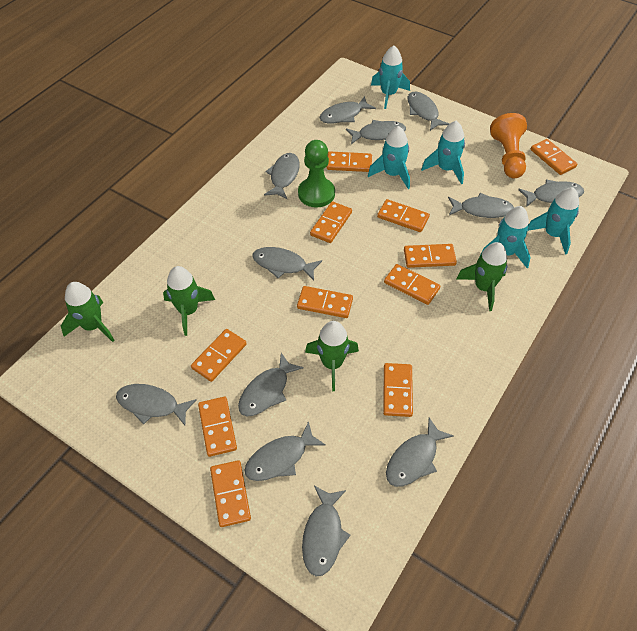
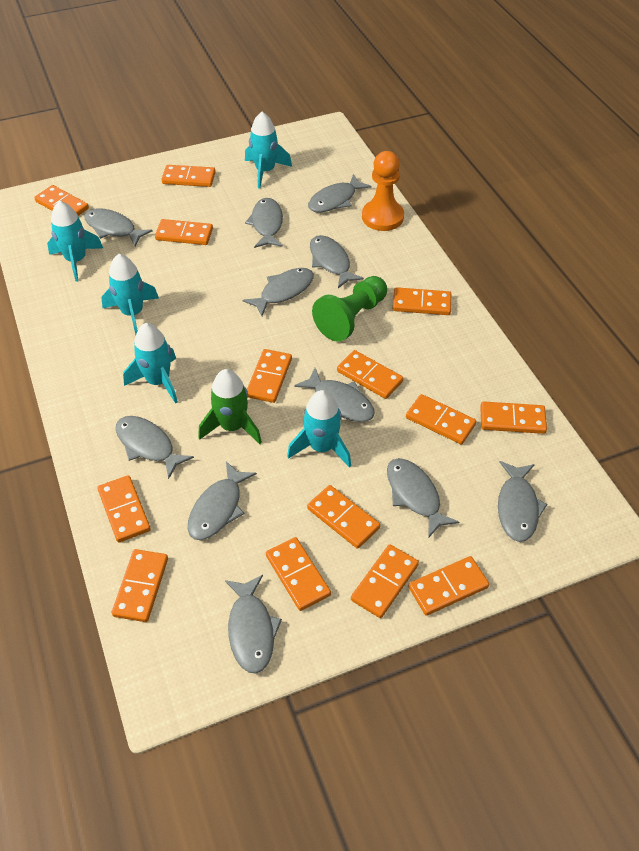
green rocket: 4 -> 1
grey fish: 12 -> 11
orange domino: 11 -> 14

